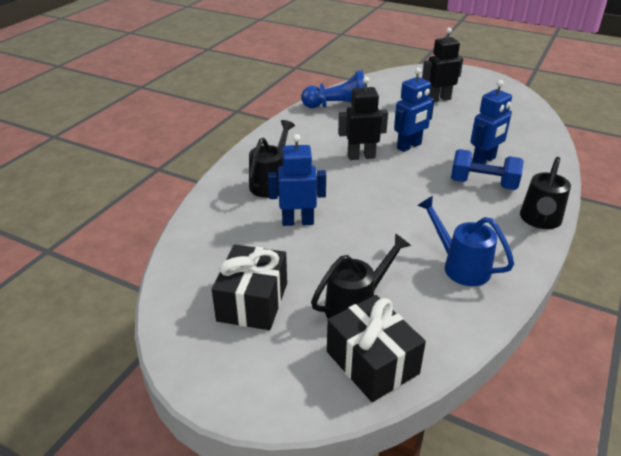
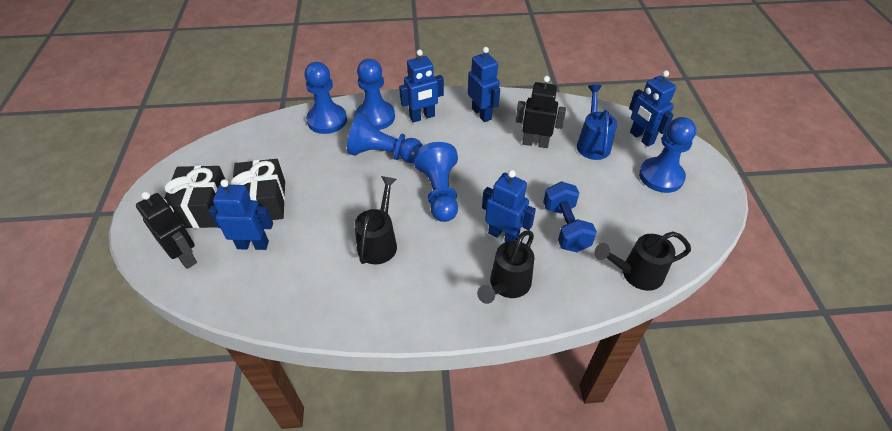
blue pawn: 1 -> 5
blue robot: 3 -> 5

